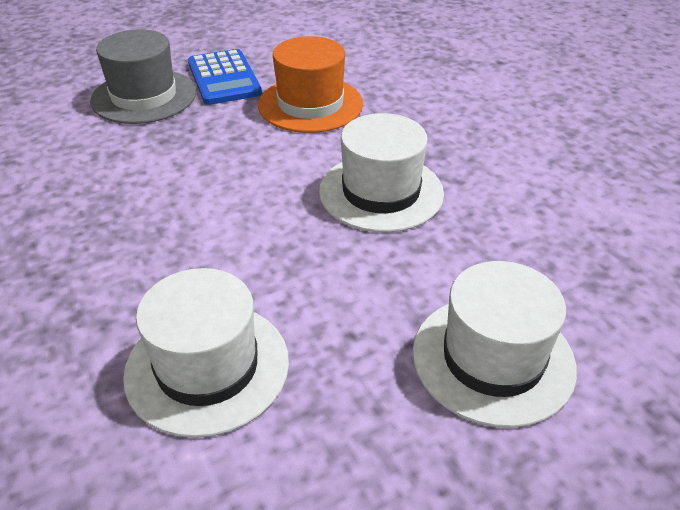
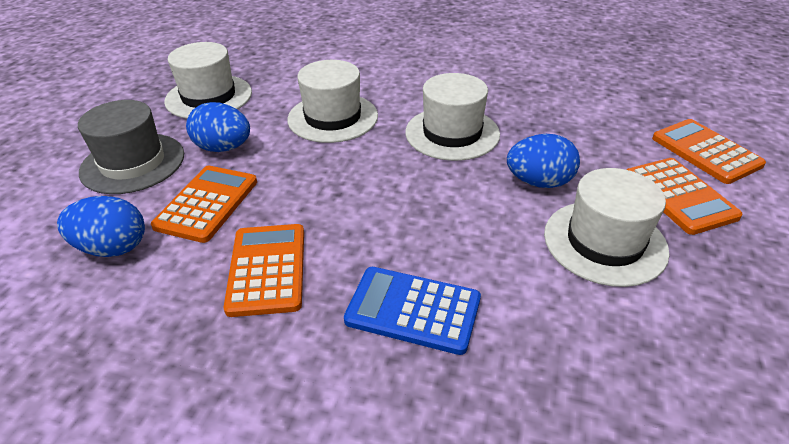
blue egg: 0 -> 3
orange calculator: 0 -> 4
orange hat: 1 -> 0
white hat: 3 -> 4

